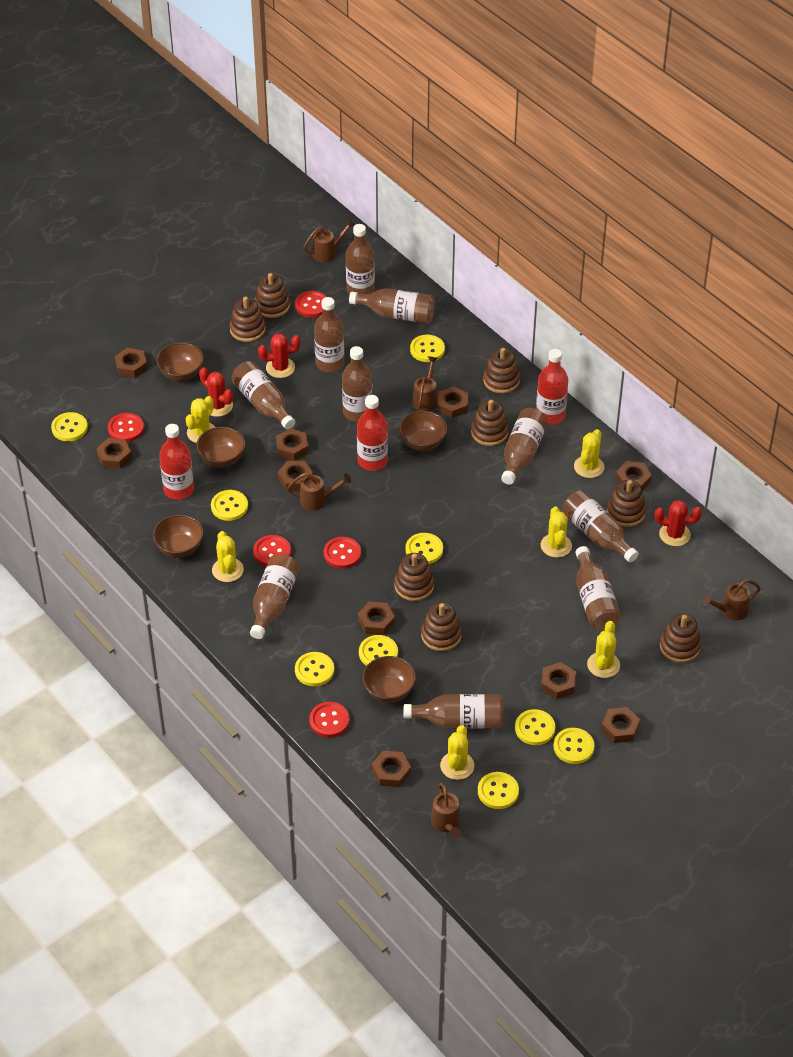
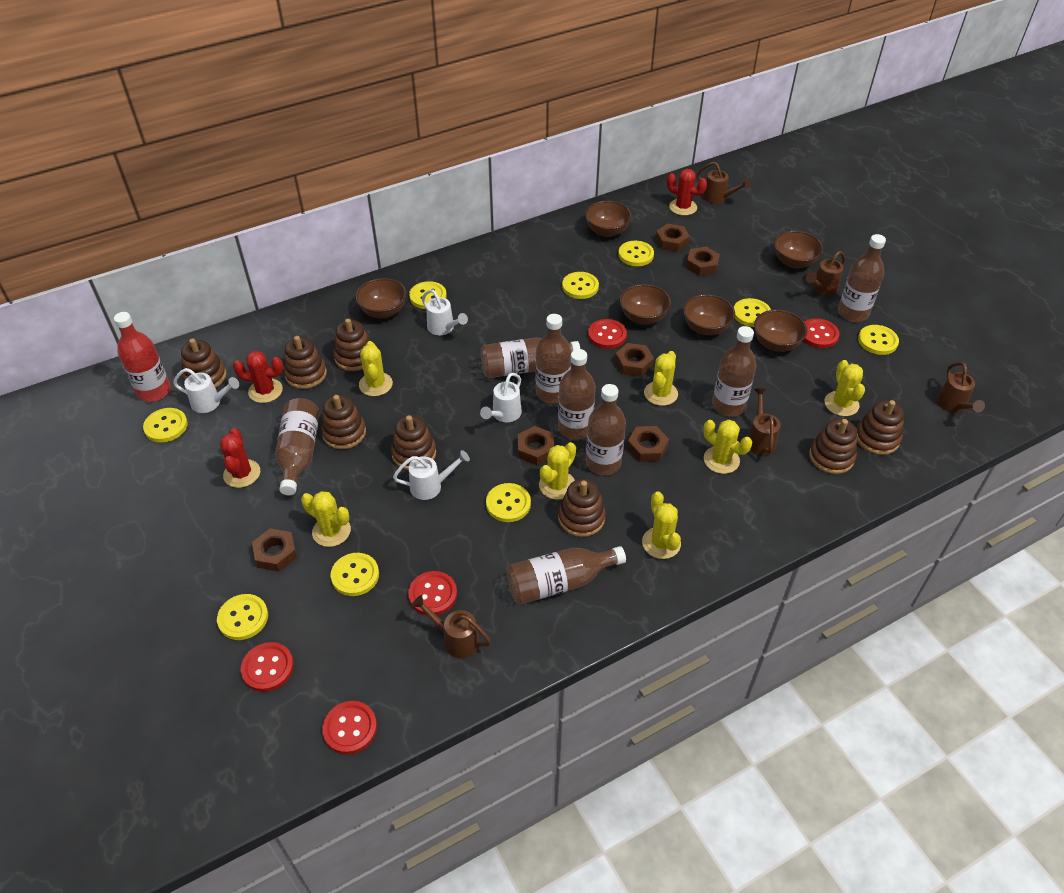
brown bottle: 10 -> 8
brown bowl: 5 -> 6
brown nut: 10 -> 6
red bottle: 3 -> 1
white watering can: 0 -> 4
yellow cactus: 6 -> 7

